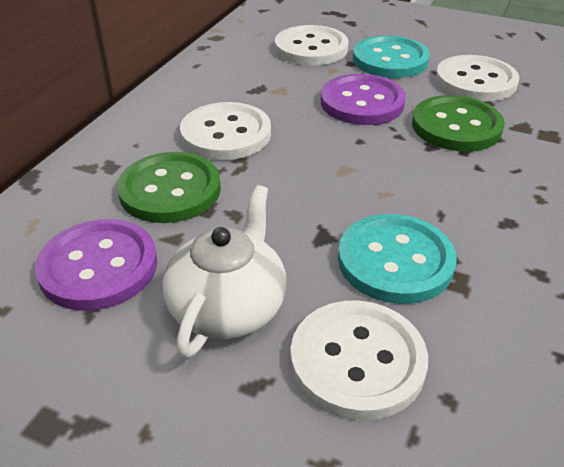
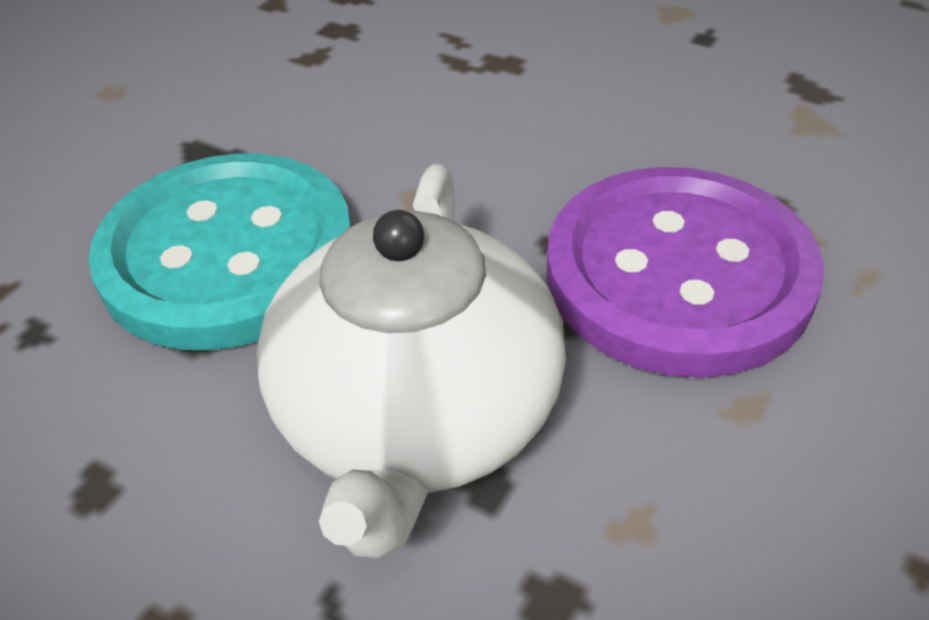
green button: 2 -> 0
purple button: 2 -> 1
turquoise button: 2 -> 1
white button: 4 -> 0

